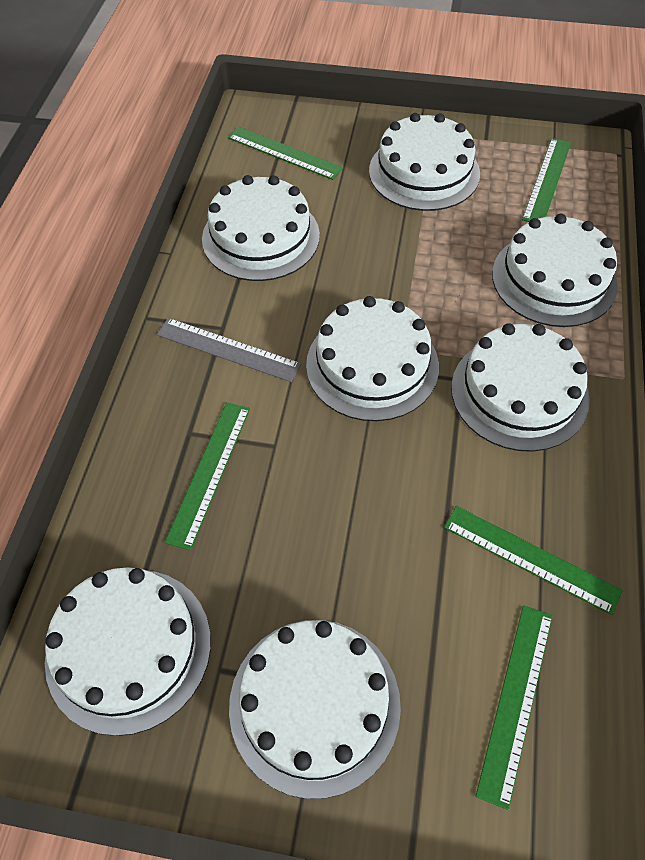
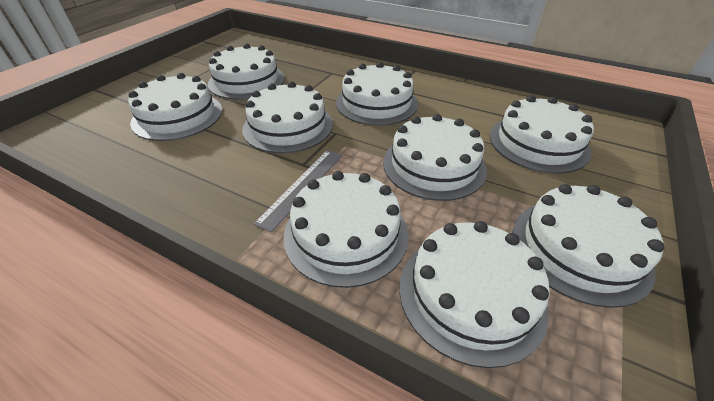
green ruler: 5 -> 0
white cake: 7 -> 9

